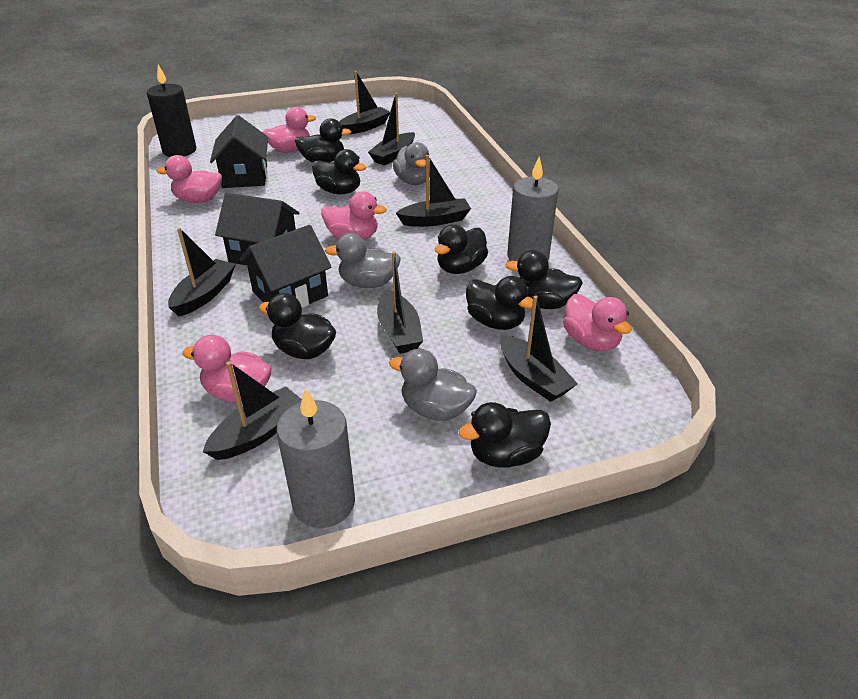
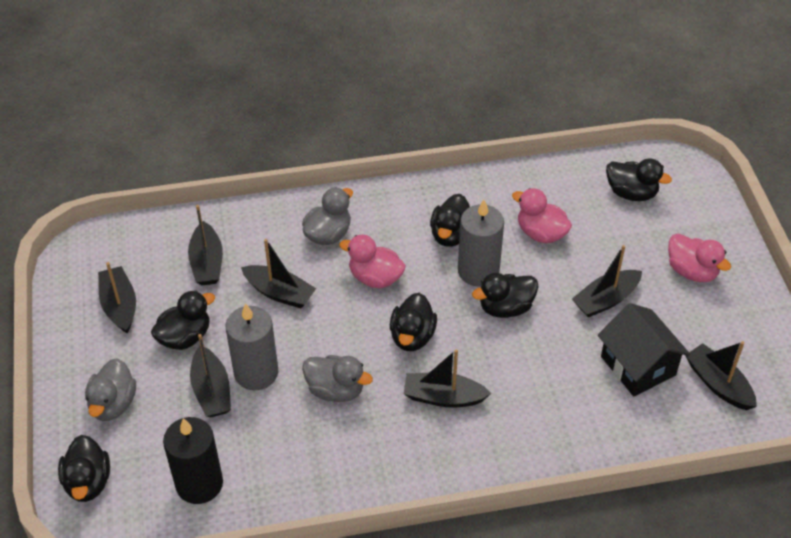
black duck: 7 -> 6
black house: 3 -> 1
pink duck: 5 -> 3

